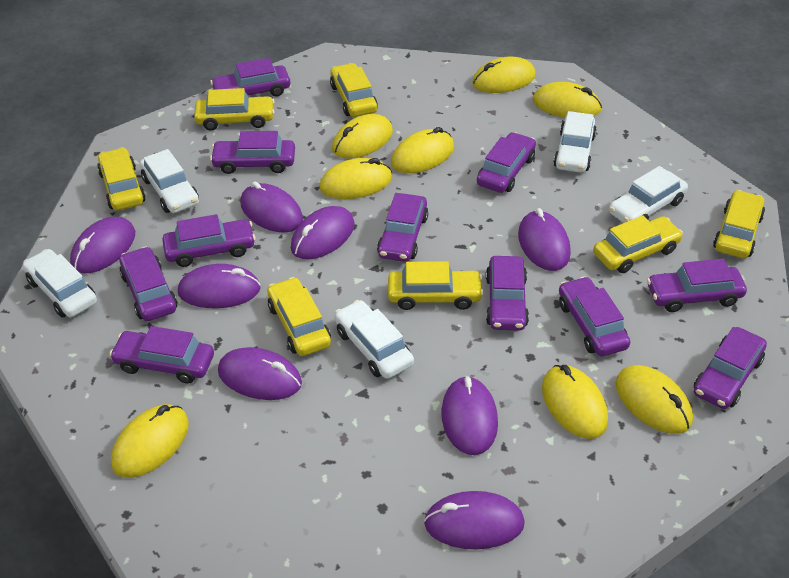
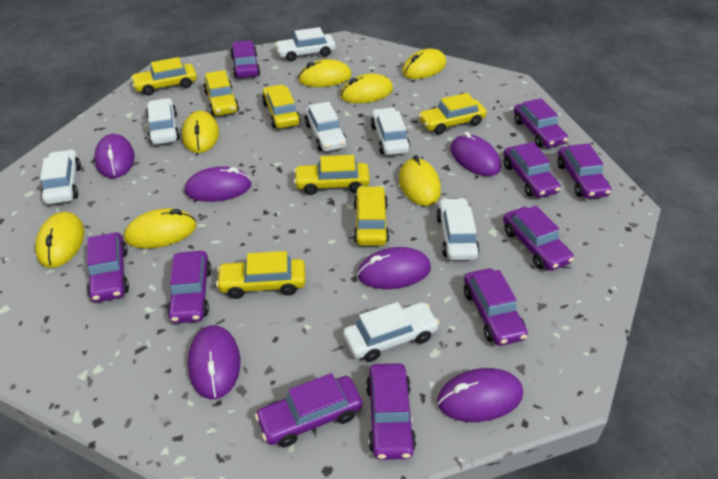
purple car: 11 -> 10
purple mouse: 8 -> 6
white car: 5 -> 7
yellow mouse: 8 -> 7

